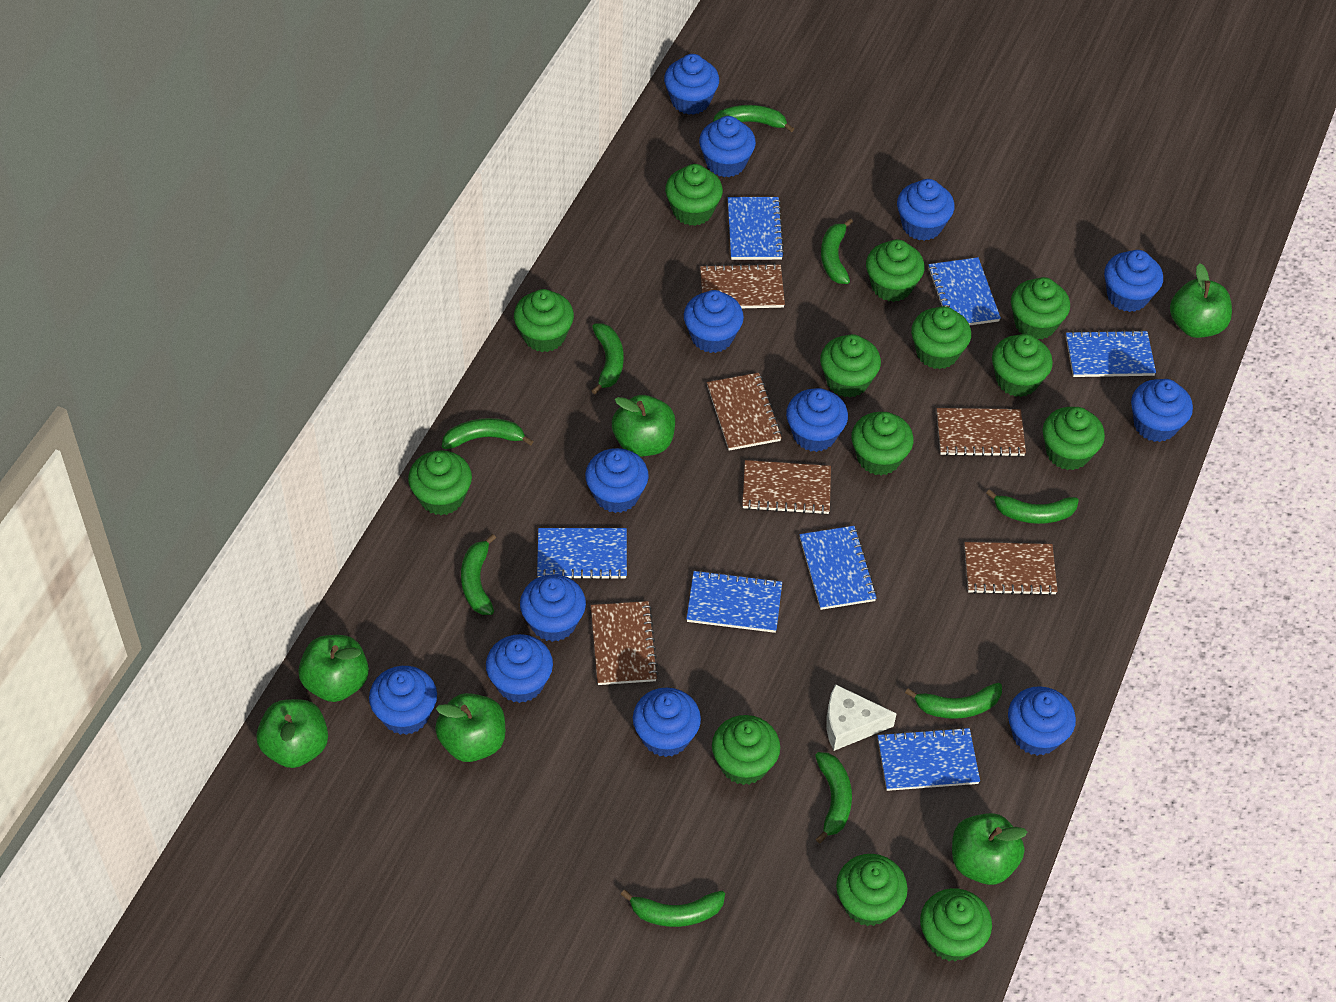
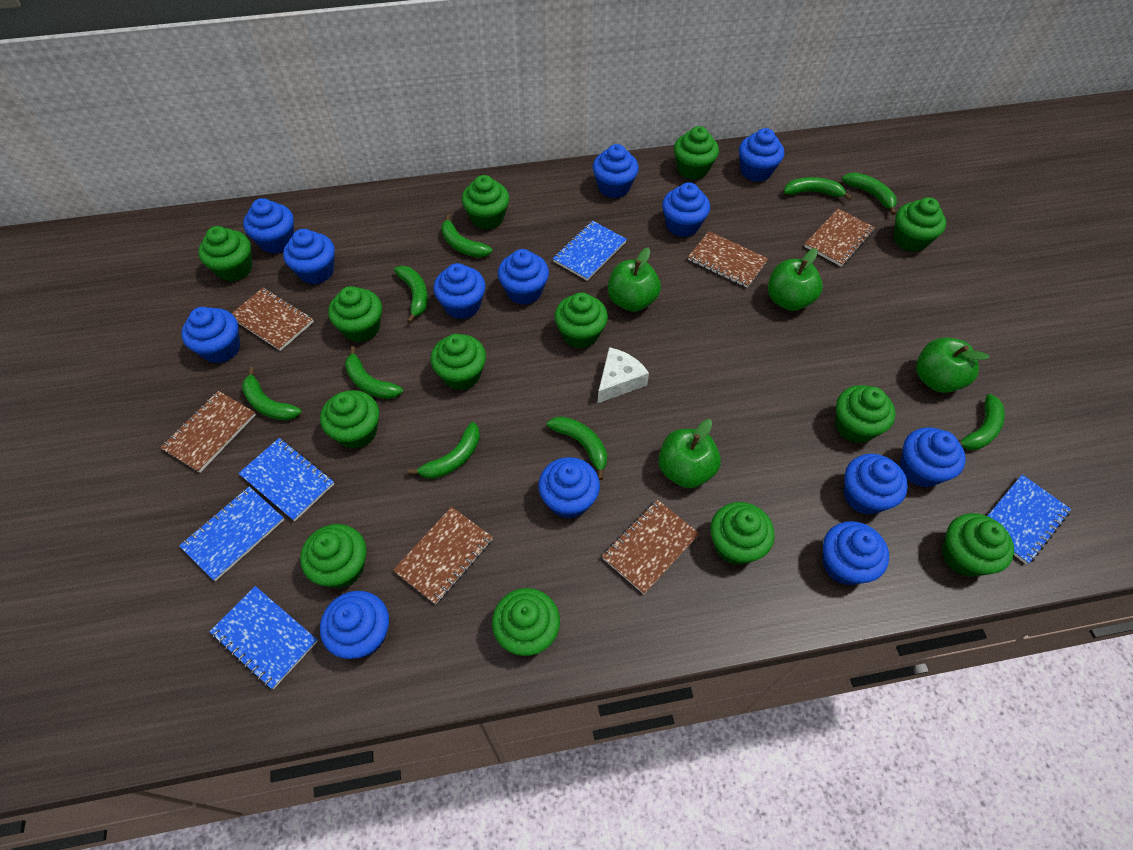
blue notebook: 7 -> 5
green apple: 6 -> 4

